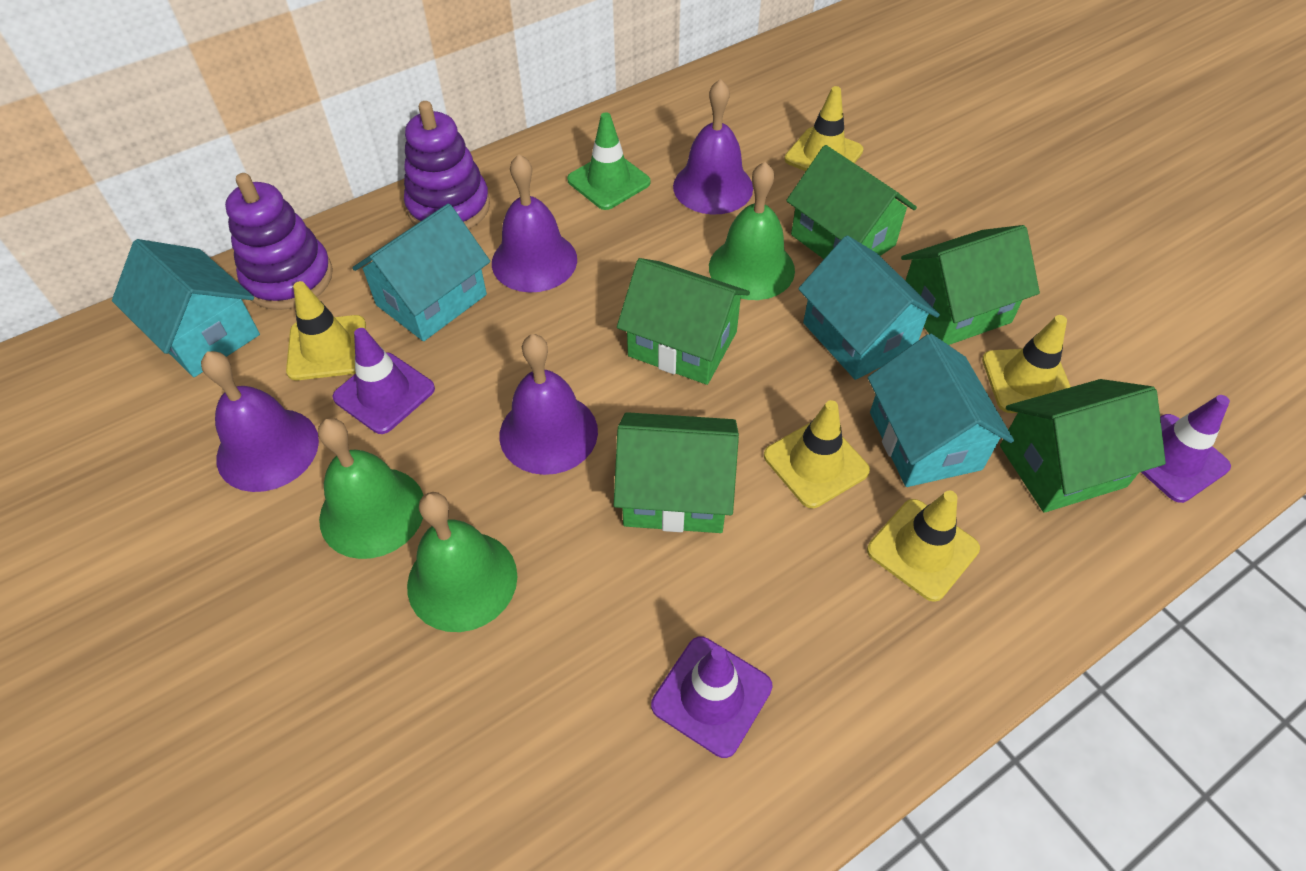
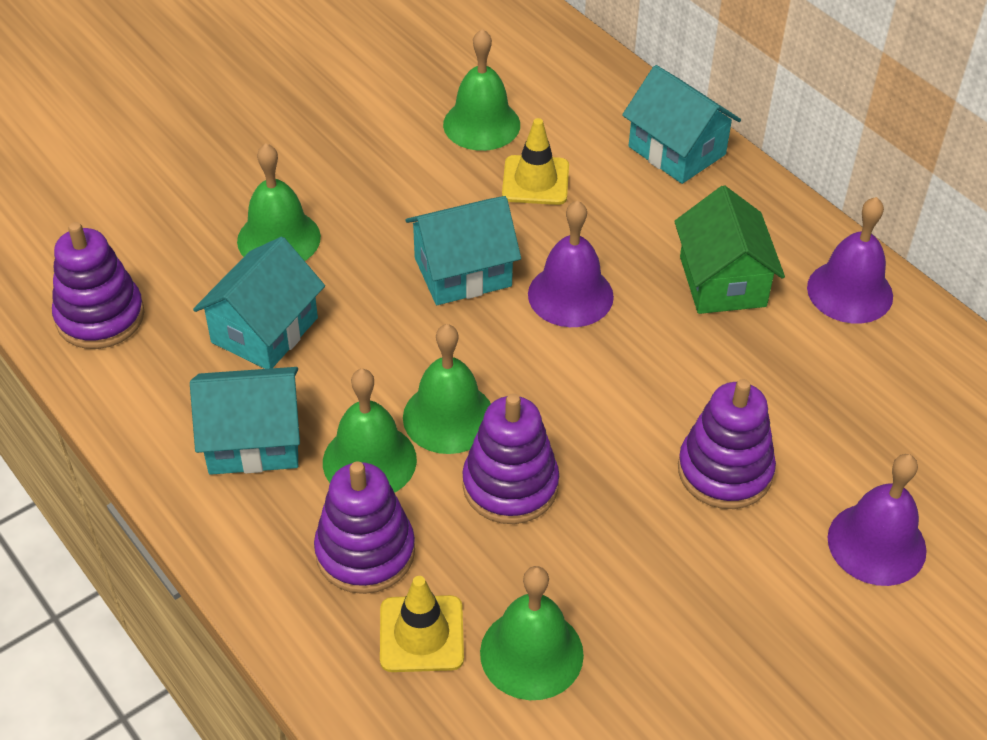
green bell: 3 -> 5
green house: 5 -> 1
green traffic cone: 1 -> 0
purple bell: 4 -> 3
purple stacking toy: 2 -> 4
purple traffic cone: 3 -> 0
yellow traffic cone: 5 -> 2

